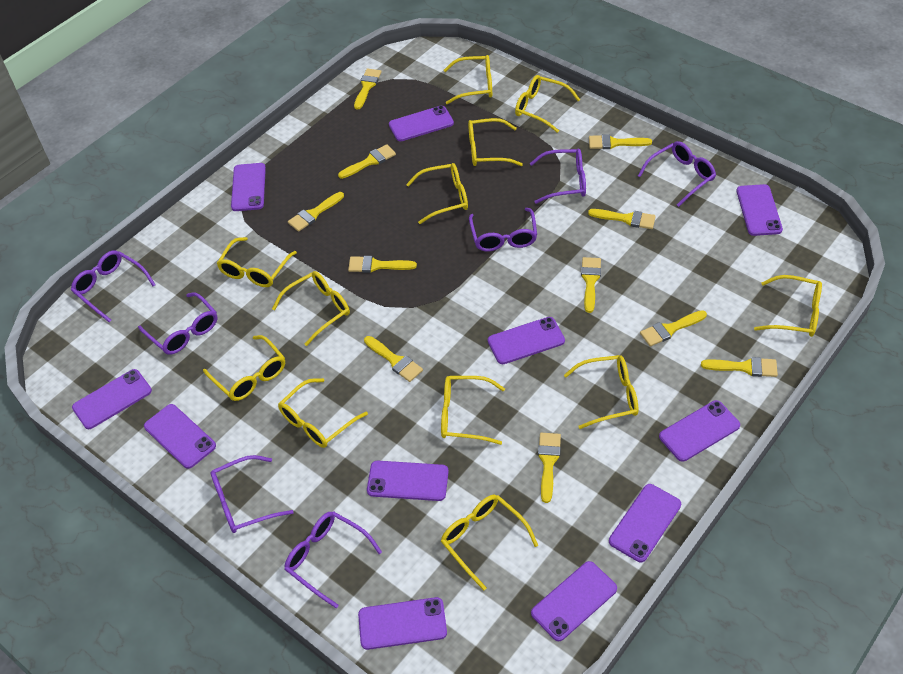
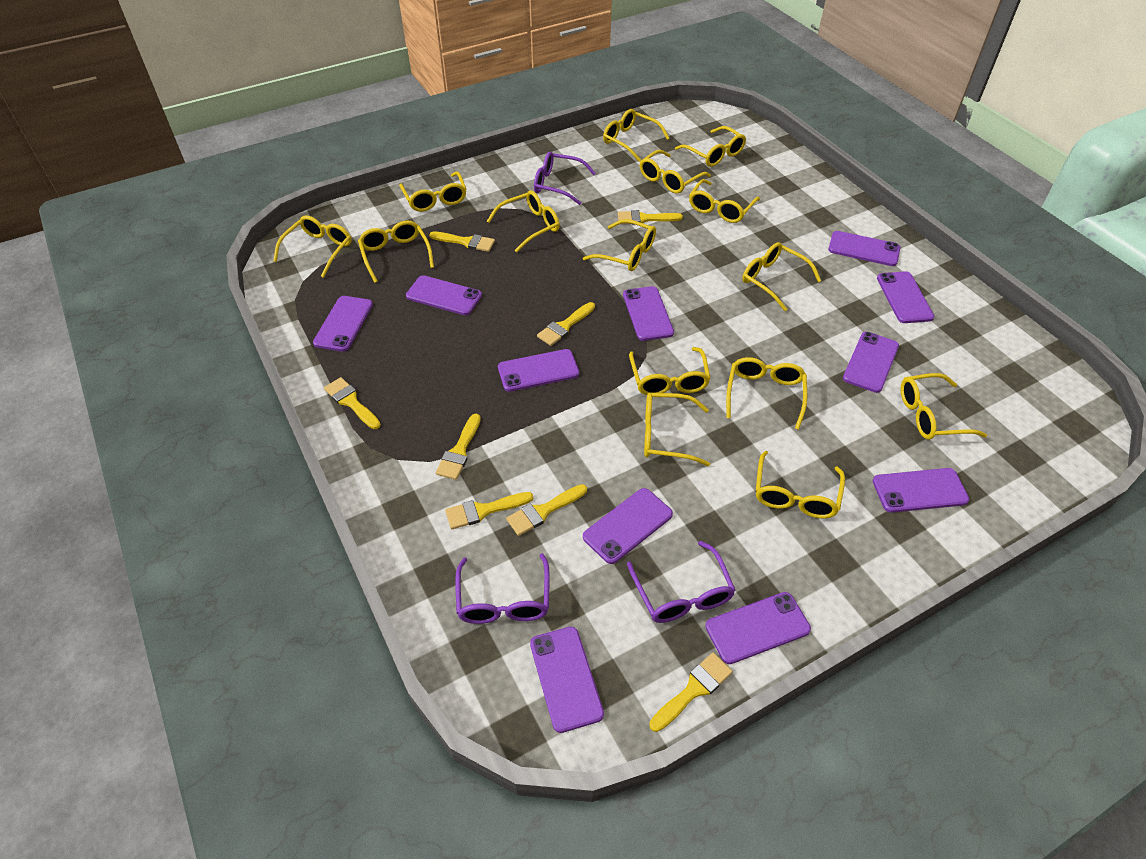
purple glasses: 7 -> 3
yellow brush: 11 -> 8
yellow glasses: 12 -> 15

